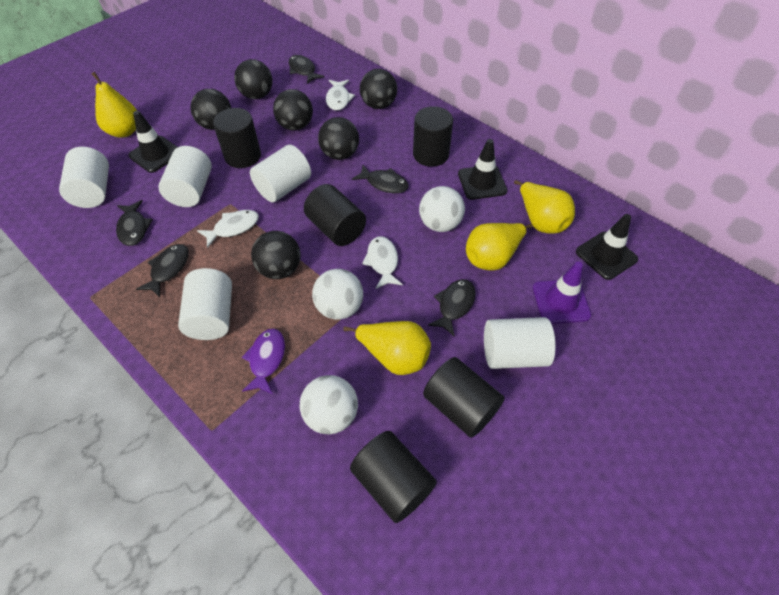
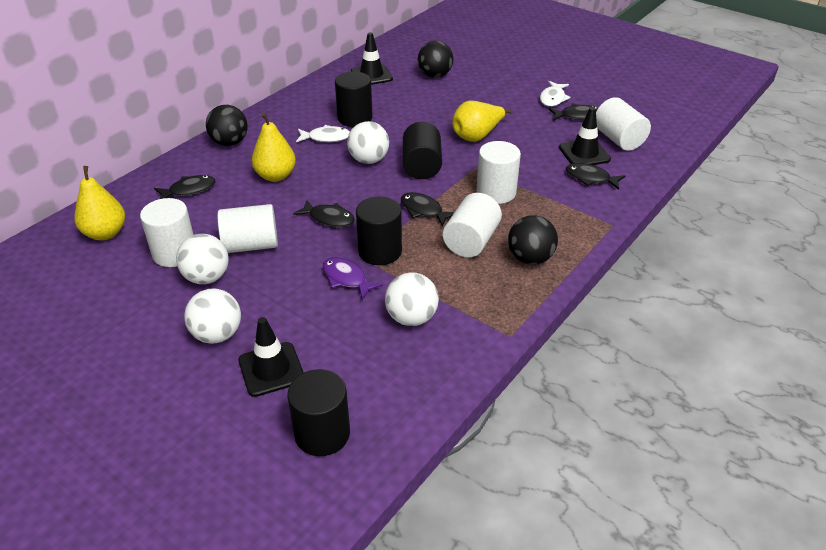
black ball: 6 -> 3
black cylinder: 5 -> 4
purple traffic cone: 1 -> 0
white ball: 3 -> 4
white fish: 3 -> 2
yellow pear: 4 -> 3

